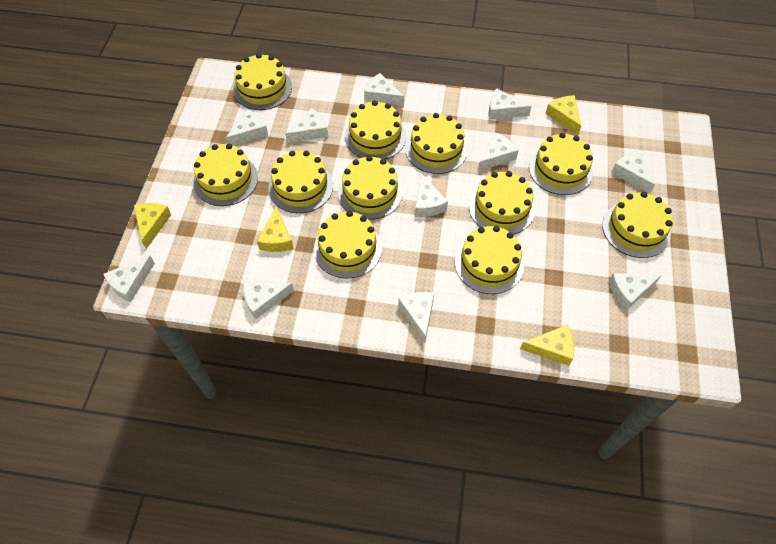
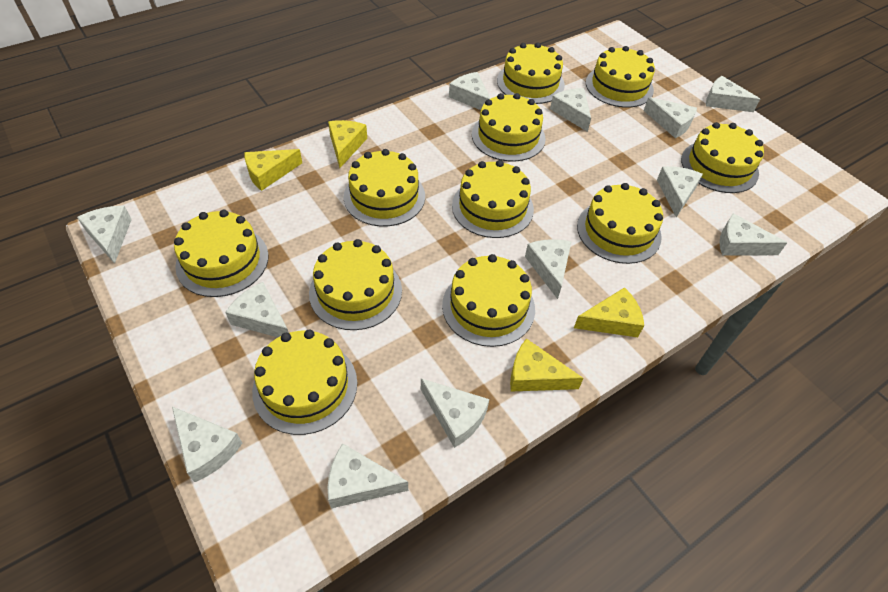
white cheese: 11 -> 12

